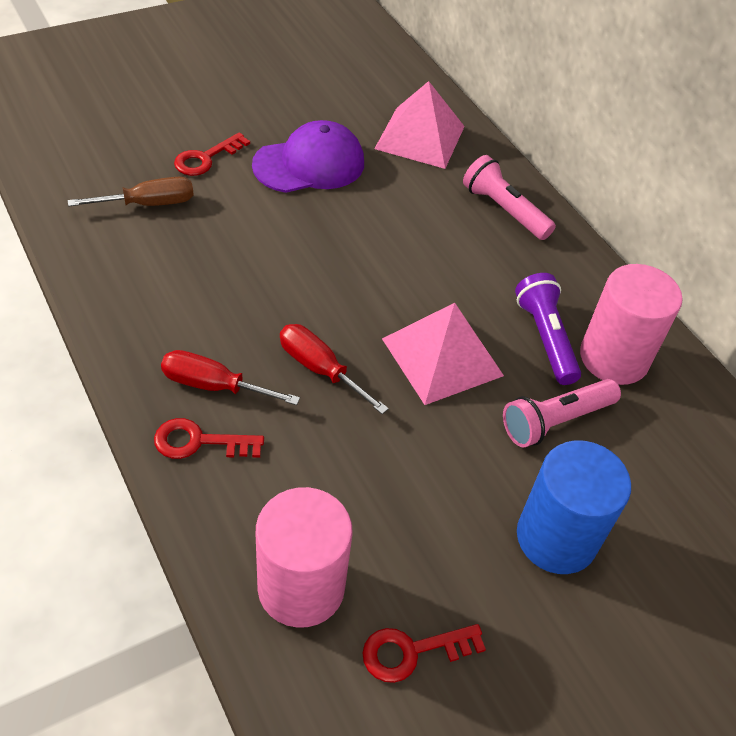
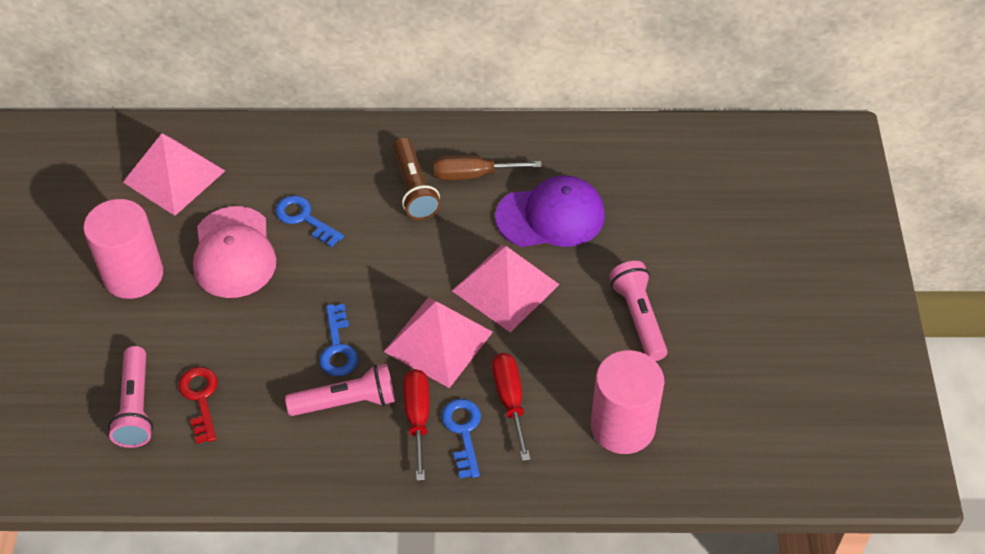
blue cylinder: 1 -> 0
blue key: 0 -> 3
brown flashlight: 0 -> 1
pink cap: 0 -> 1
pink flashlight: 2 -> 3
pink pyramid: 2 -> 3
purple flashlight: 1 -> 0
red key: 3 -> 1

